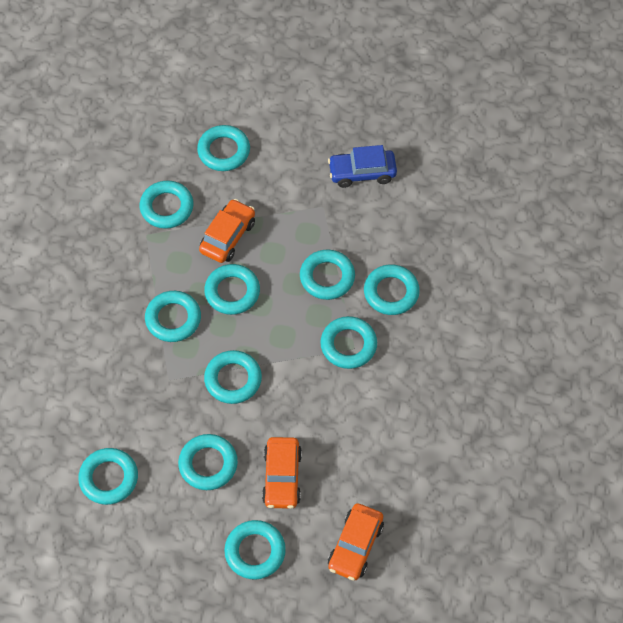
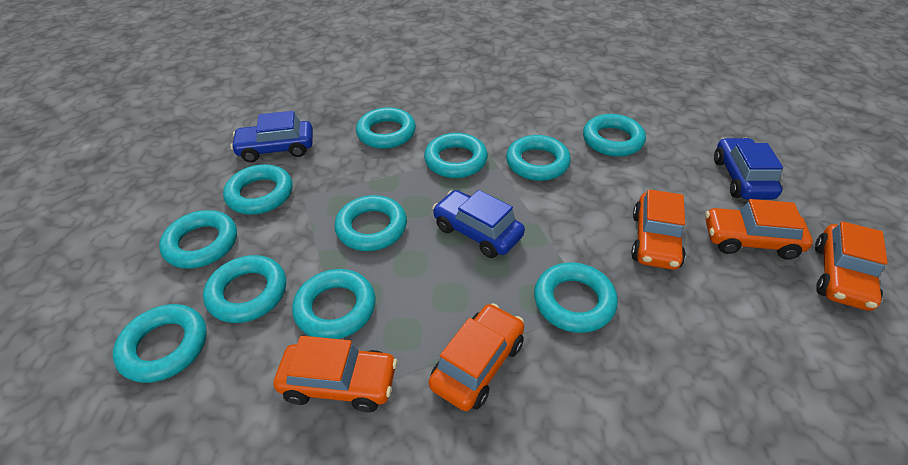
blue car: 1 -> 3
orange car: 3 -> 5

